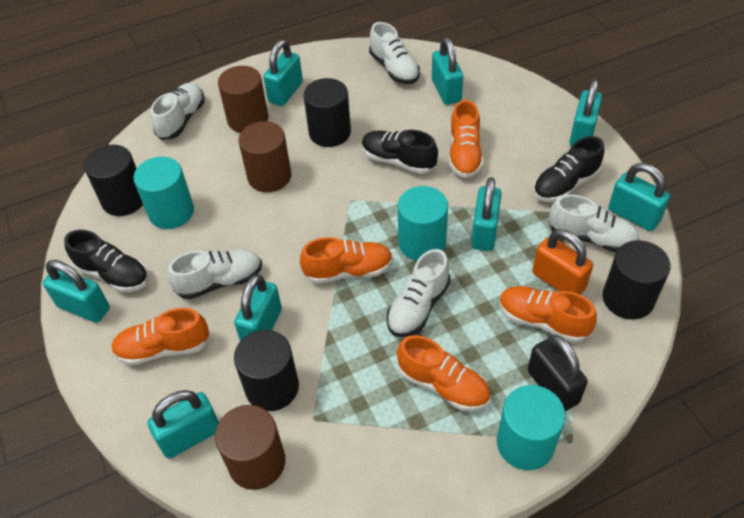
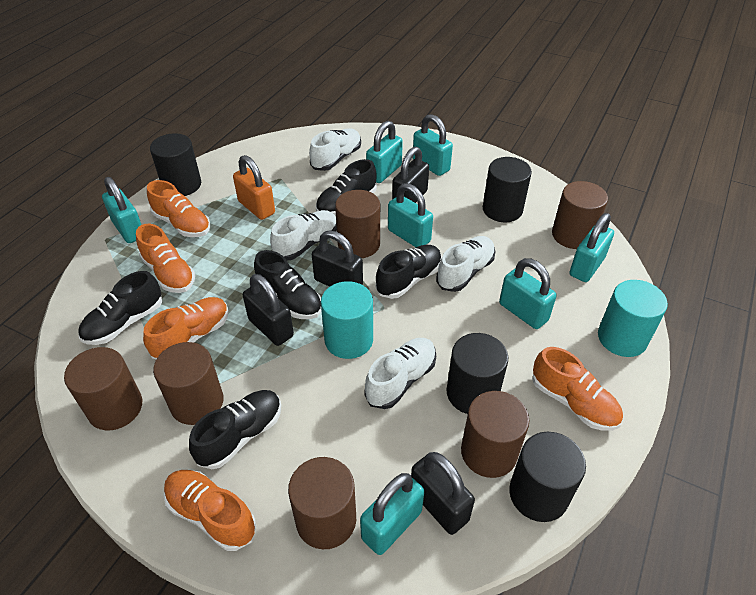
black padlock: 1 -> 4
black shoe: 3 -> 5
brown cylinder: 3 -> 6
turquoise cylinder: 3 -> 2
turquoise padlock: 8 -> 7
white shoe: 5 -> 4

